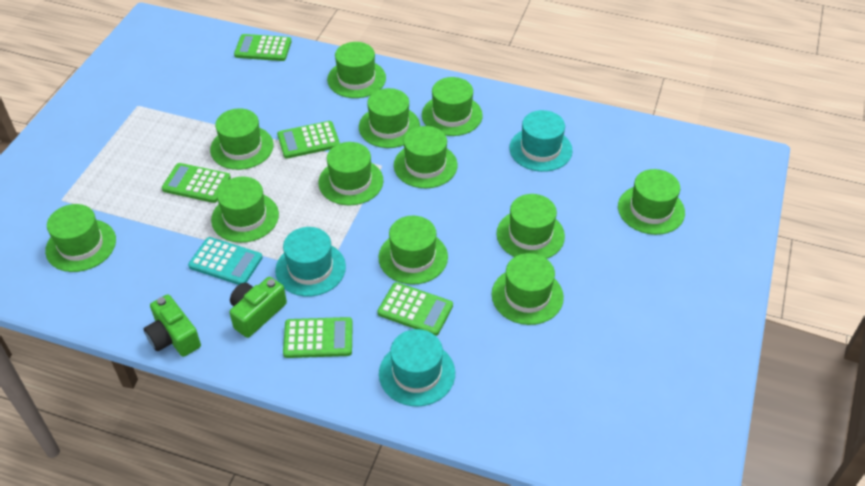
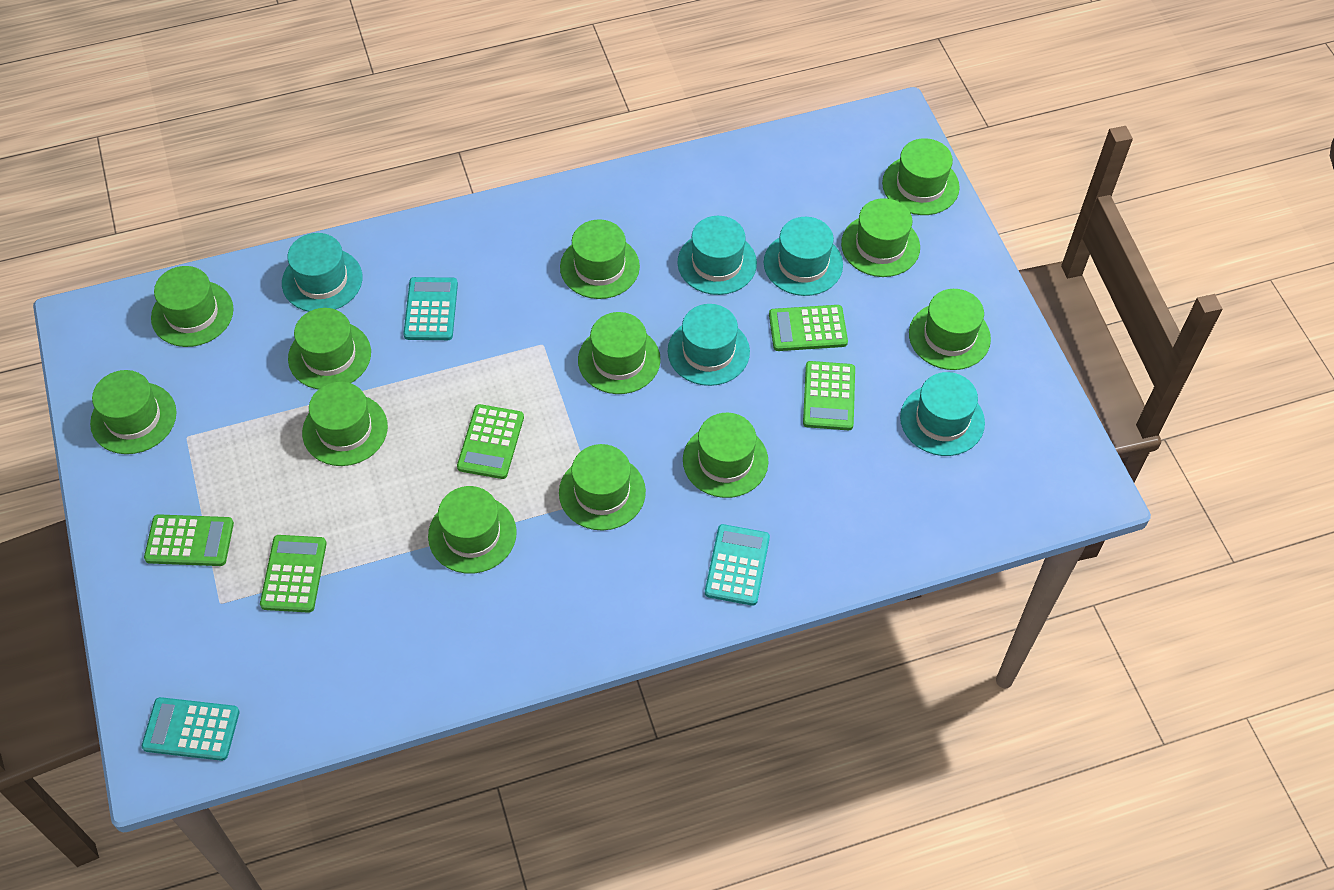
green camera: 2 -> 0
turquoise calculator: 1 -> 3
turquoise hat: 3 -> 5

